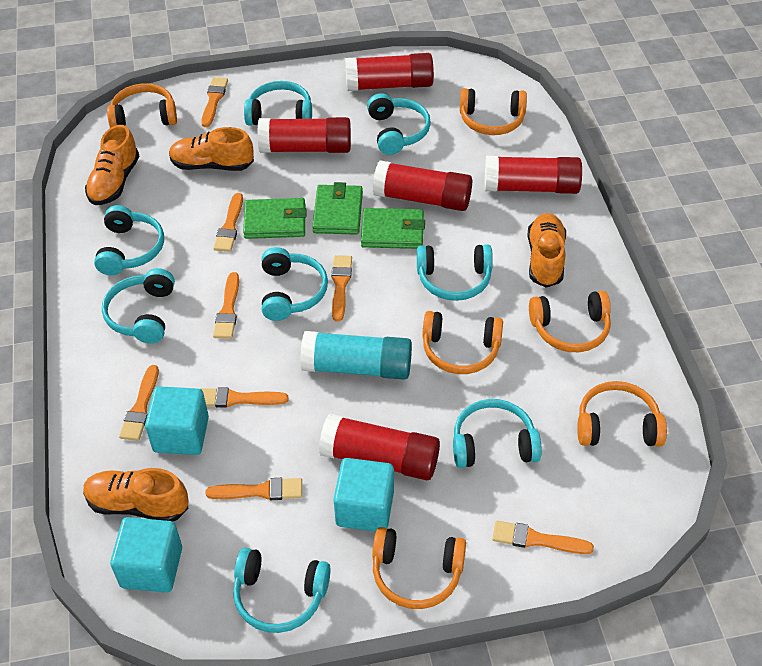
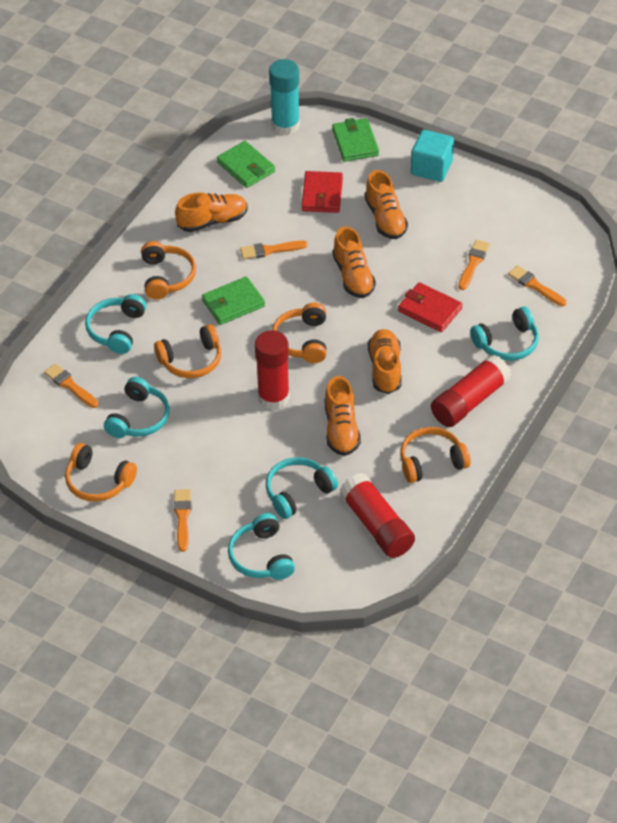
orange brush: 8 -> 5
orange headphones: 6 -> 5
orange shoe: 4 -> 5
red glue stick: 5 -> 3
red wallet: 0 -> 2
turquoise cube: 3 -> 1
turquoise headphones: 8 -> 5

